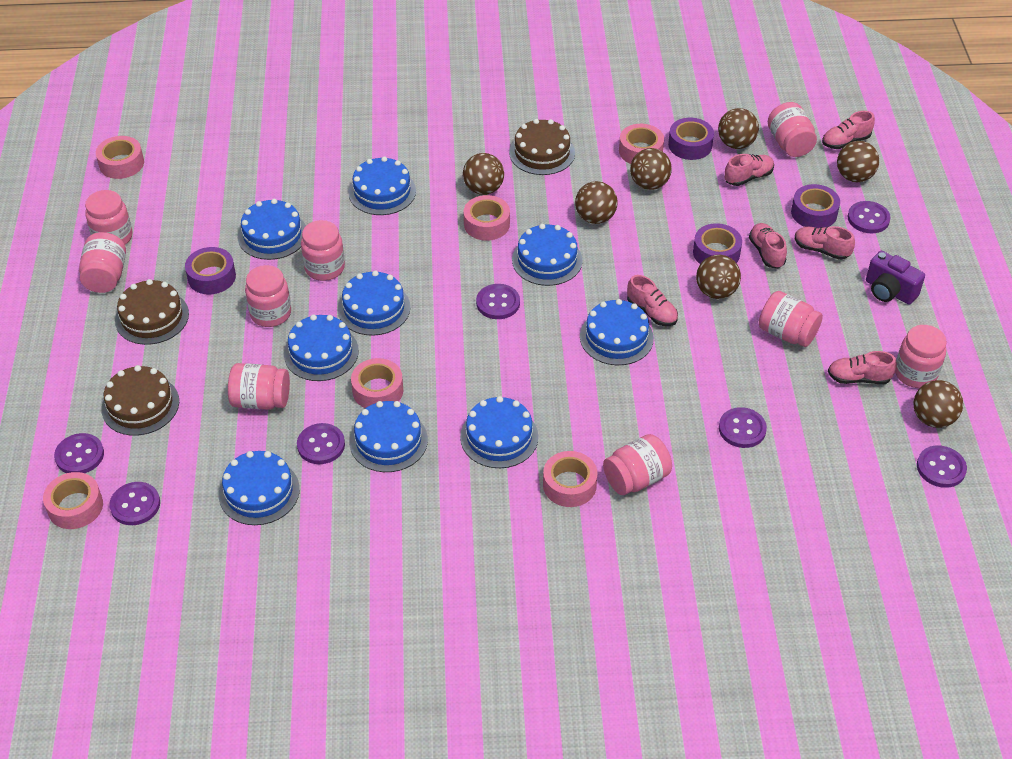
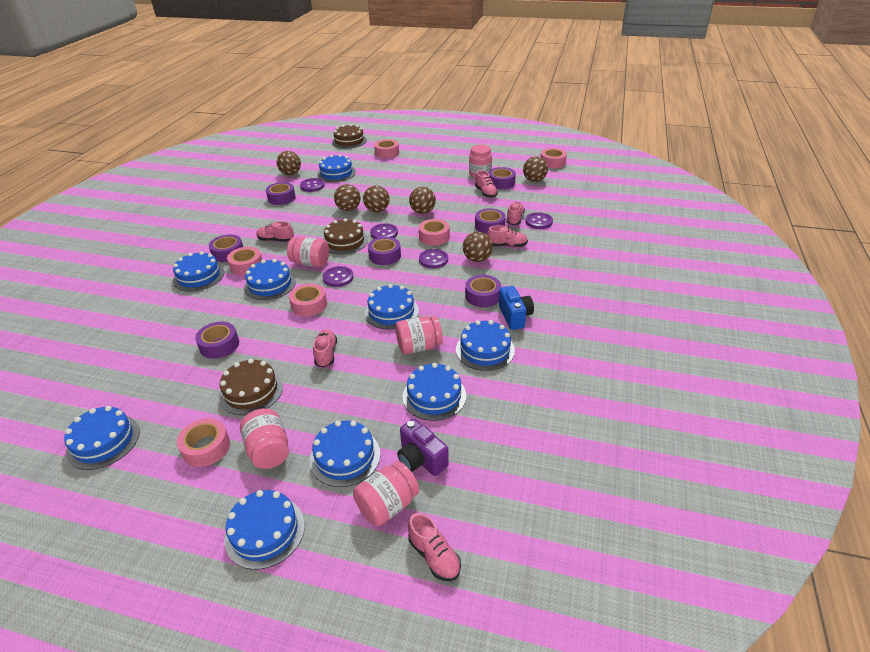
blue camera: 0 -> 1
brown ball: 7 -> 6
pink jar: 9 -> 5
purple button: 7 -> 5
purple tape: 4 -> 7

